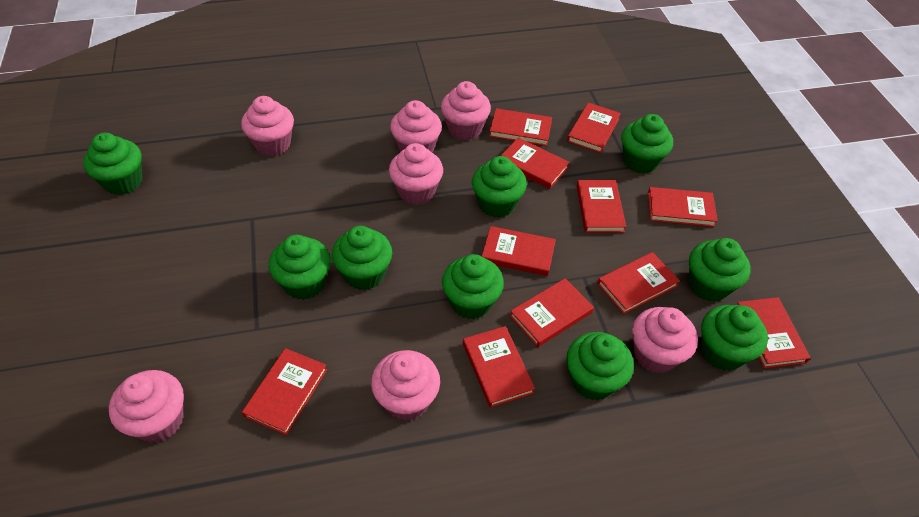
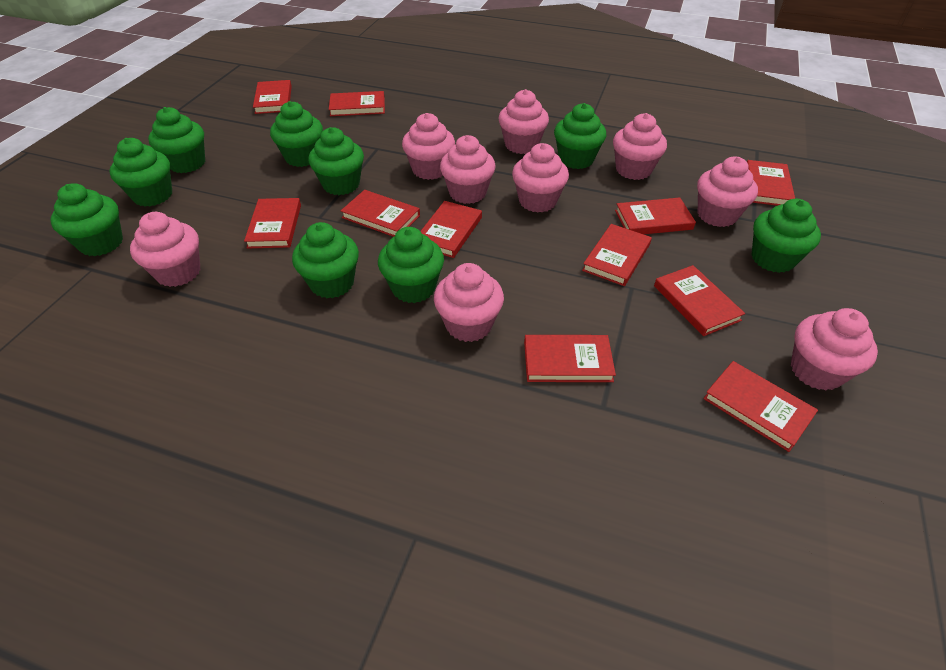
pink cupcake: 7 -> 9

